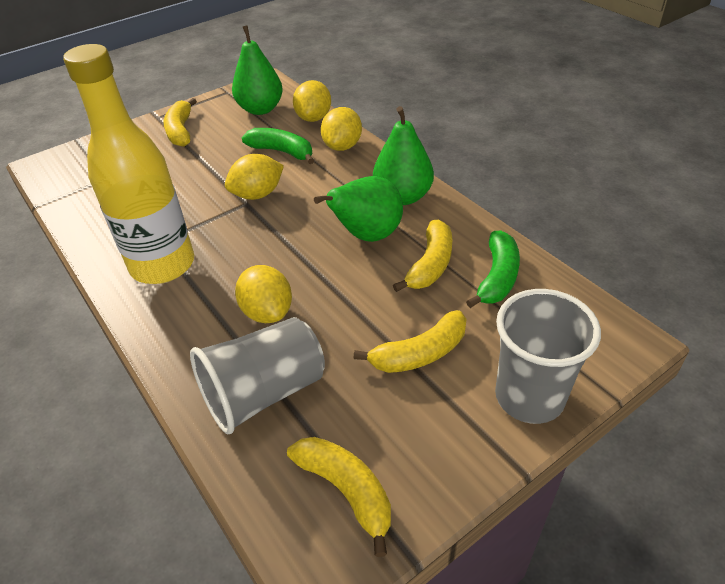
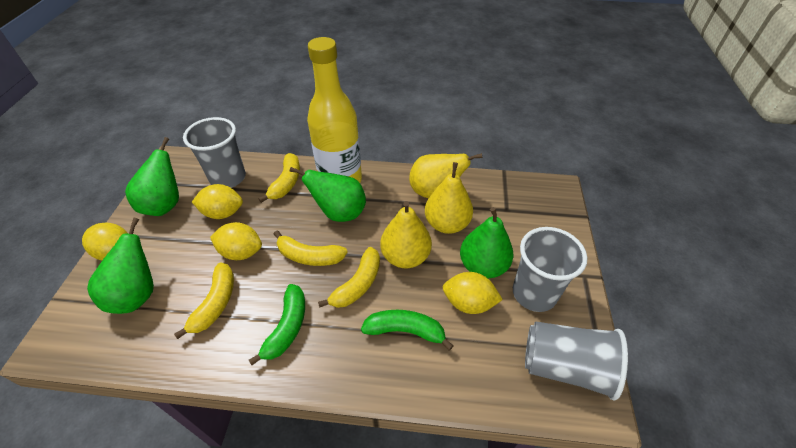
green pear: 3 -> 4
grey cup: 2 -> 3
yellow pear: 0 -> 3

